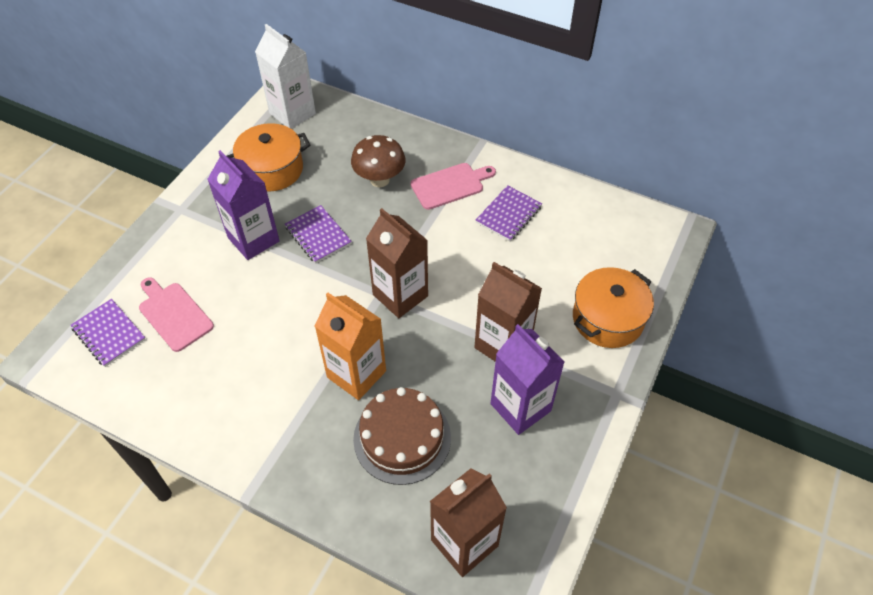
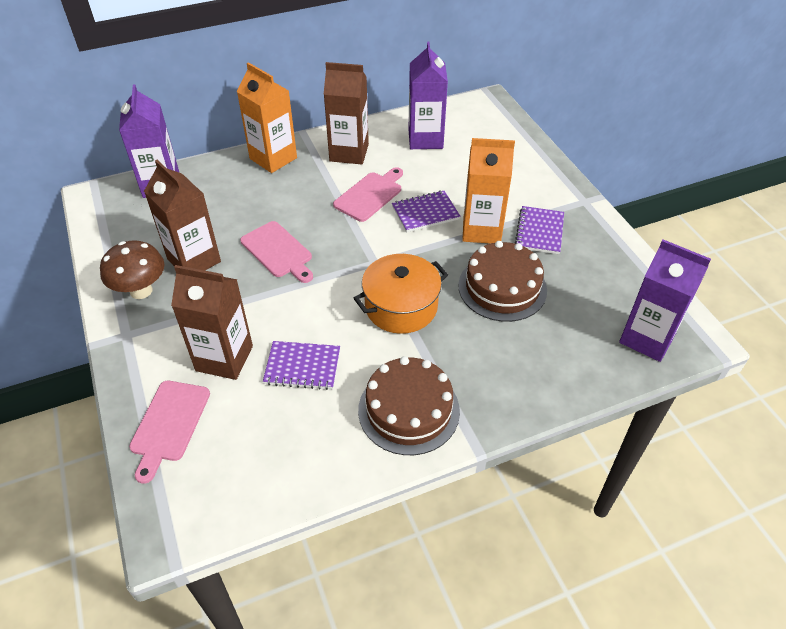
brown cake: 1 -> 2
orange carton: 1 -> 2
orange pot: 2 -> 1
pink cutting board: 2 -> 3
purple carton: 2 -> 3
white carton: 1 -> 0

